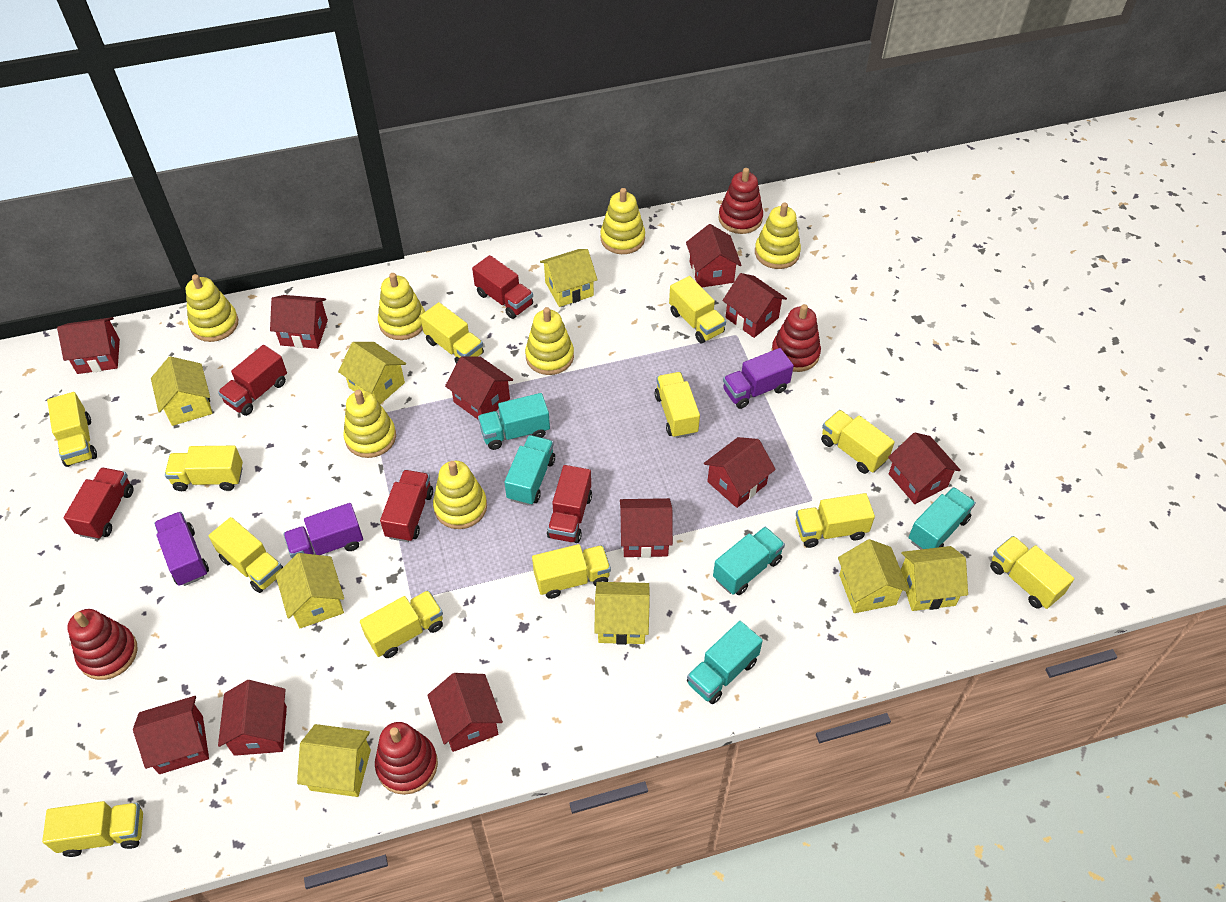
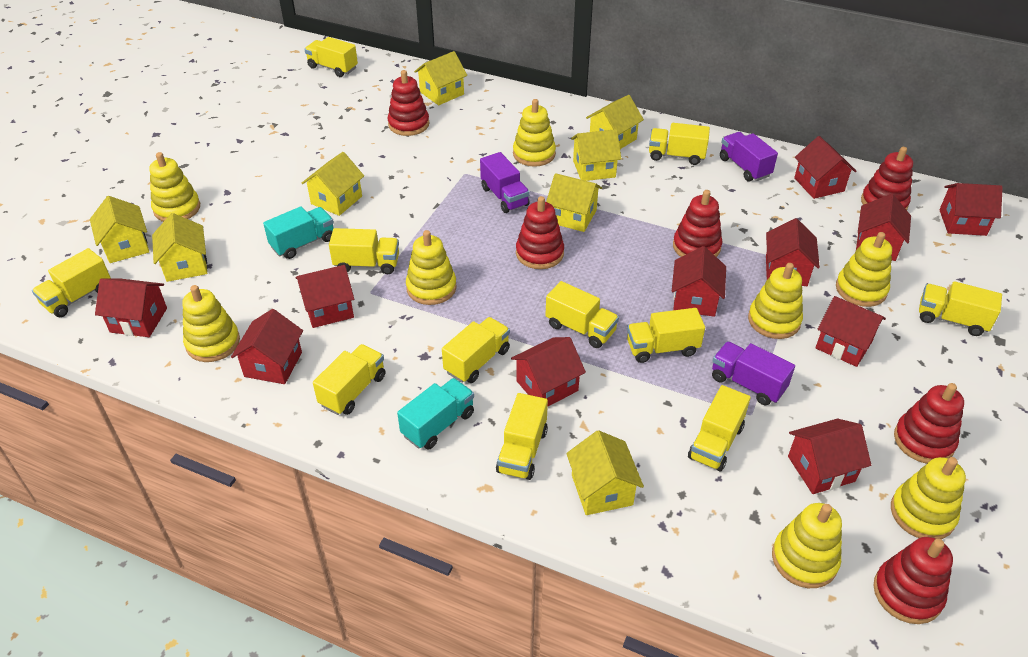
red stacking toy: 4 -> 6
red truck: 5 -> 0
turquoise truck: 5 -> 2
yellow stacking toy: 7 -> 8
yellow truck: 12 -> 11

